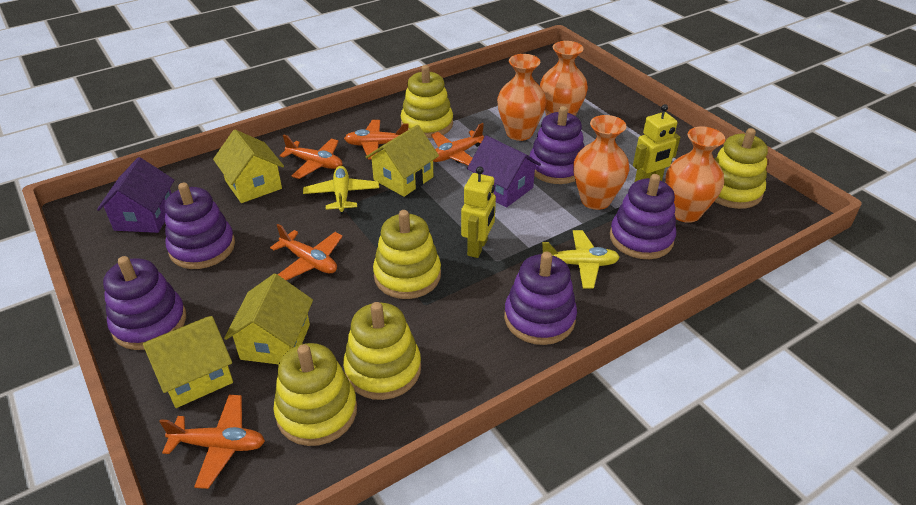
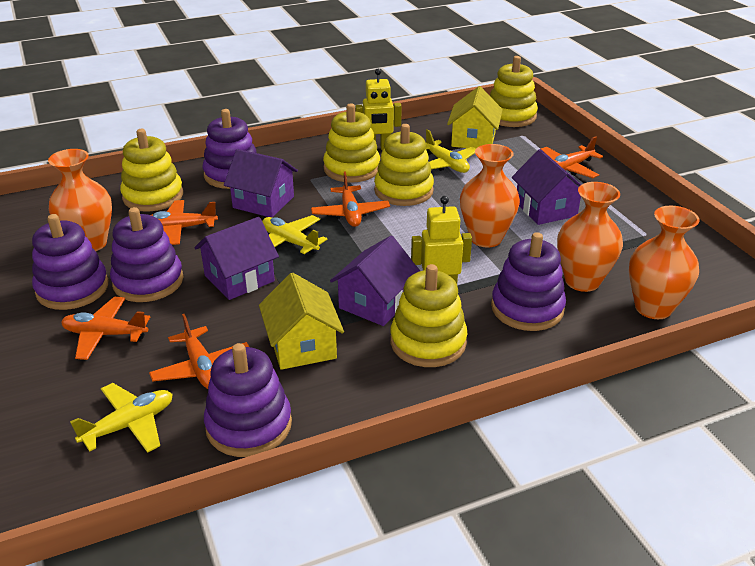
purple house: 2 -> 4
yellow house: 4 -> 2
yellow plane: 2 -> 3

